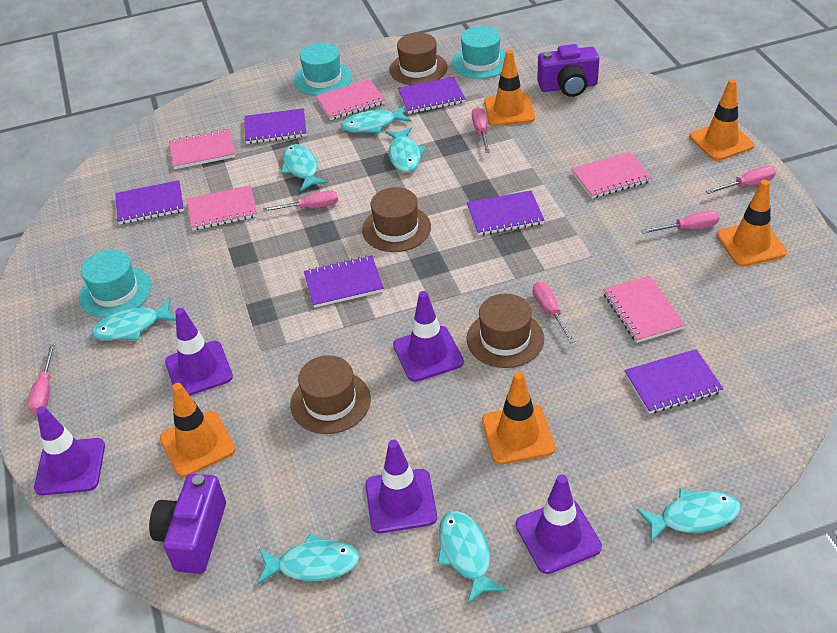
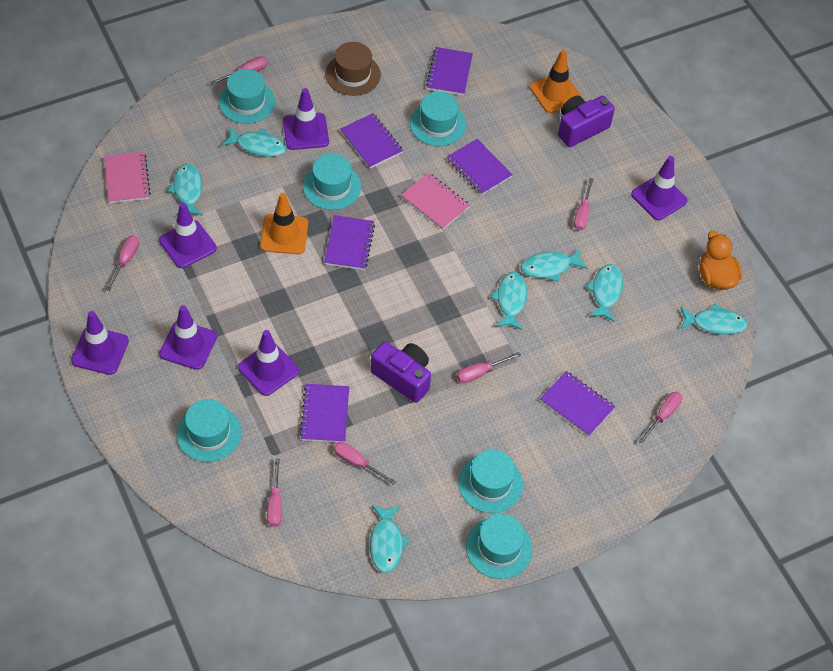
brown hat: 4 -> 1
orange duck: 0 -> 1
orange traffic cone: 5 -> 2
pink notebook: 5 -> 2
pink screwdriver: 6 -> 7
purple traffic cone: 5 -> 6
turquoise hat: 3 -> 6

